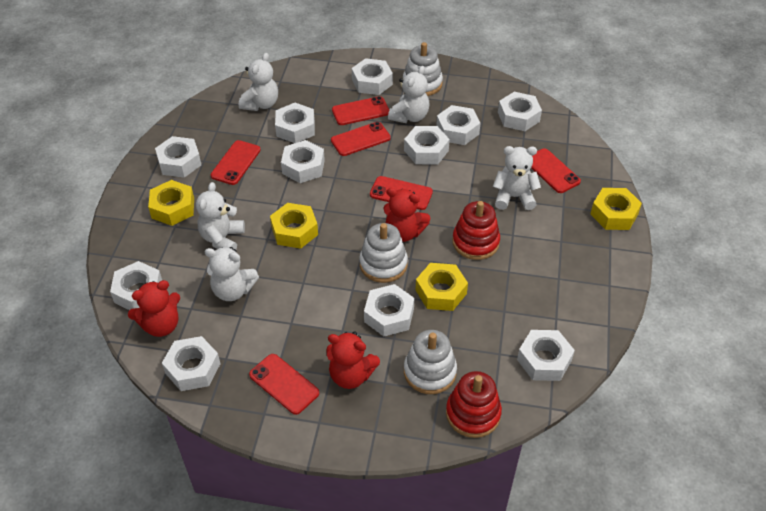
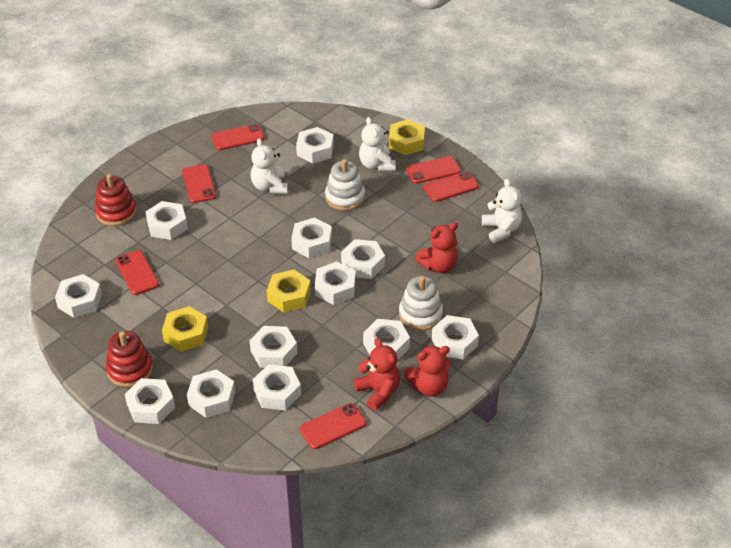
white nut: 11 -> 12
white stacking toy: 3 -> 2
white teddy bear: 5 -> 3
yellow nut: 4 -> 3

